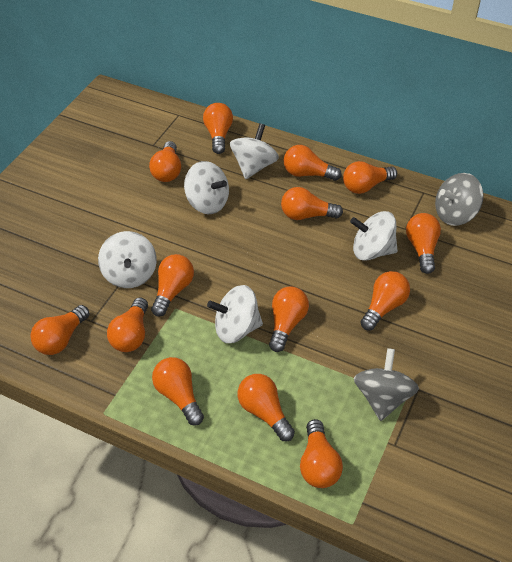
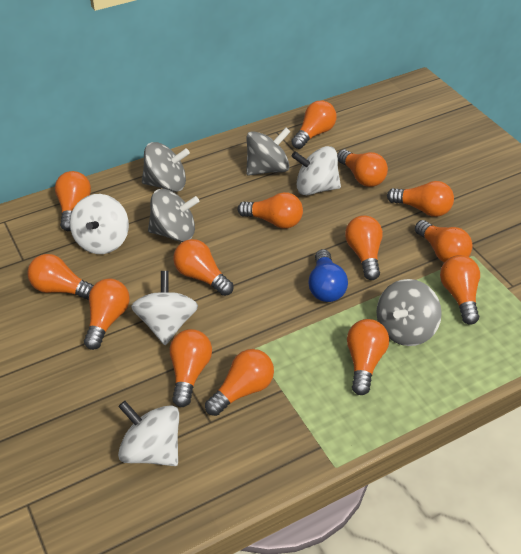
blue light bulb: 0 -> 1
grey spinning top: 2 -> 4
white spinning top: 5 -> 4

